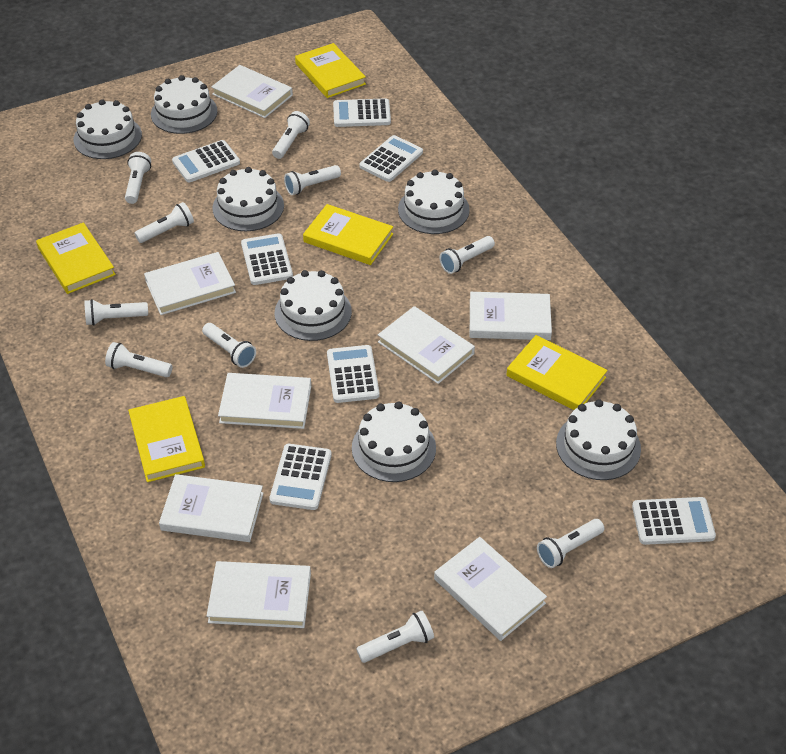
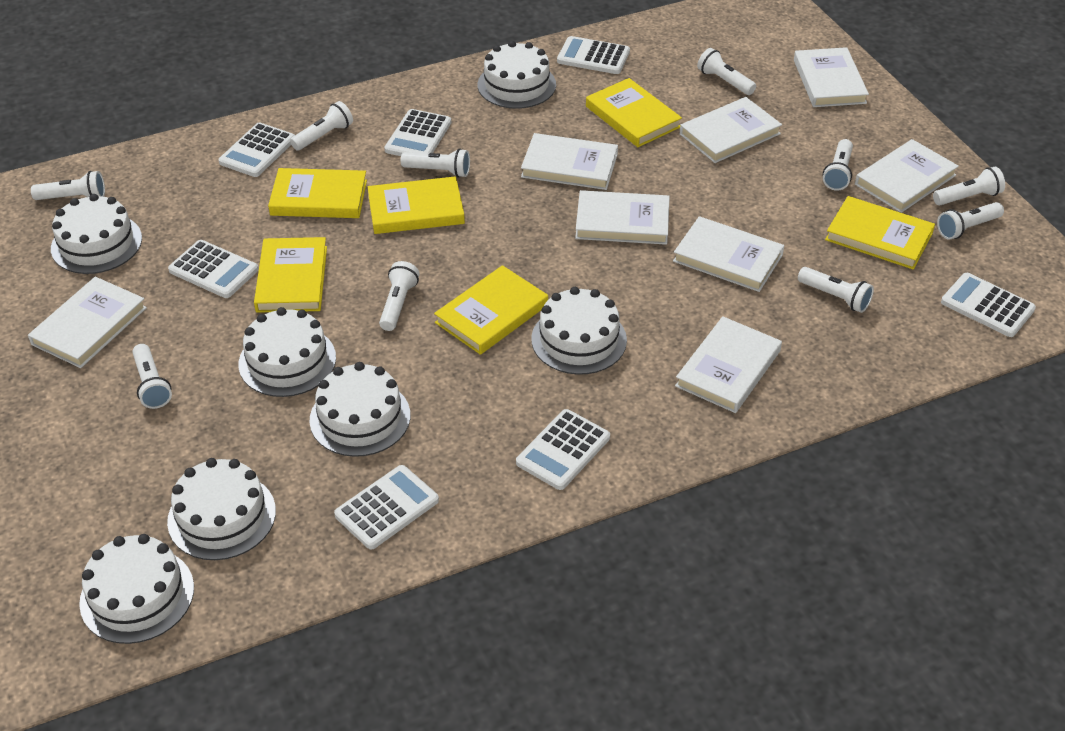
yellow book: 5 -> 6

